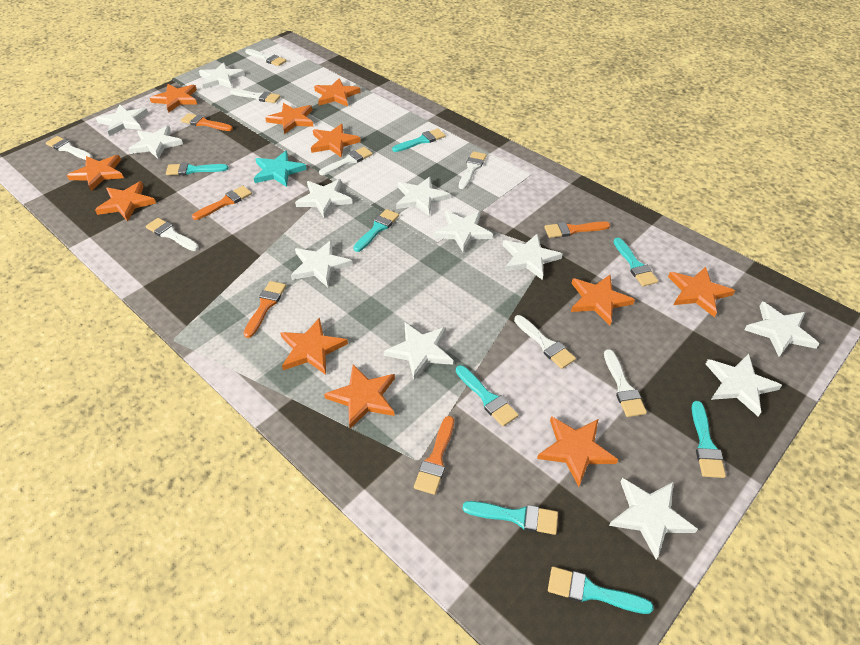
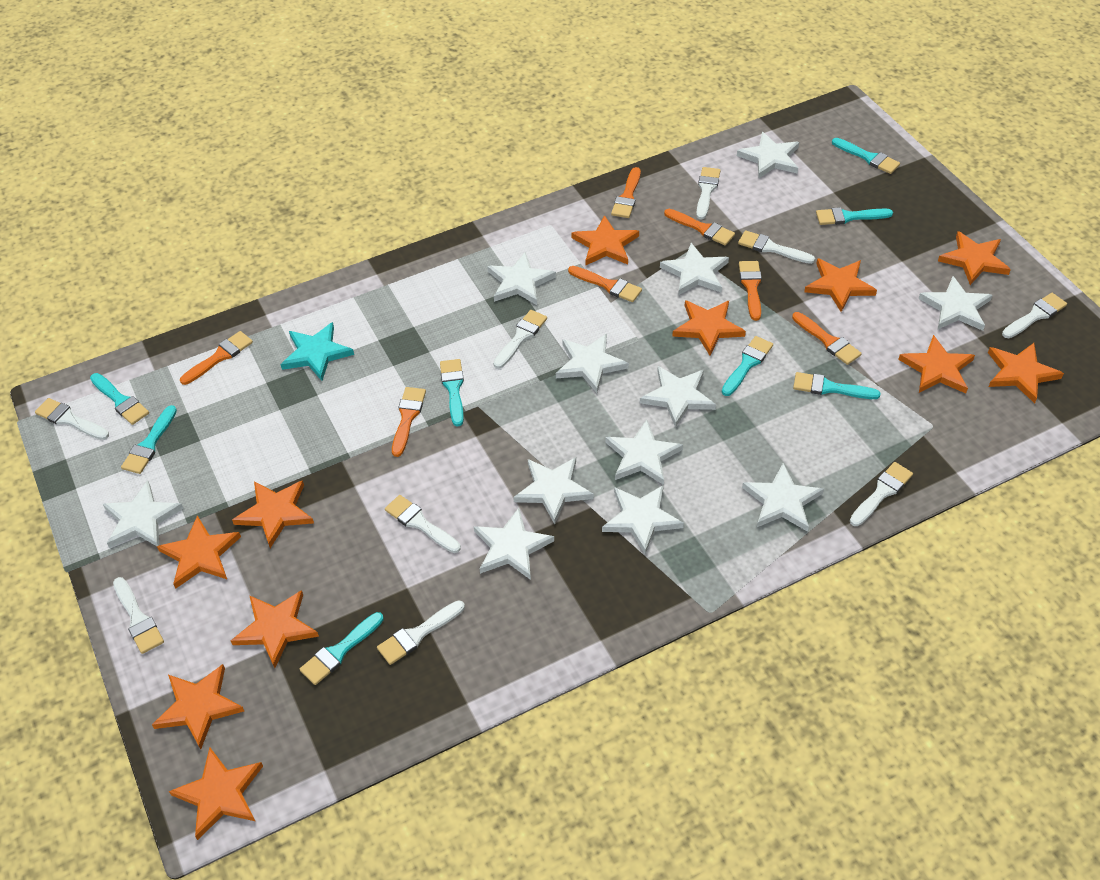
orange brush: 5 -> 7
white brush: 8 -> 9

